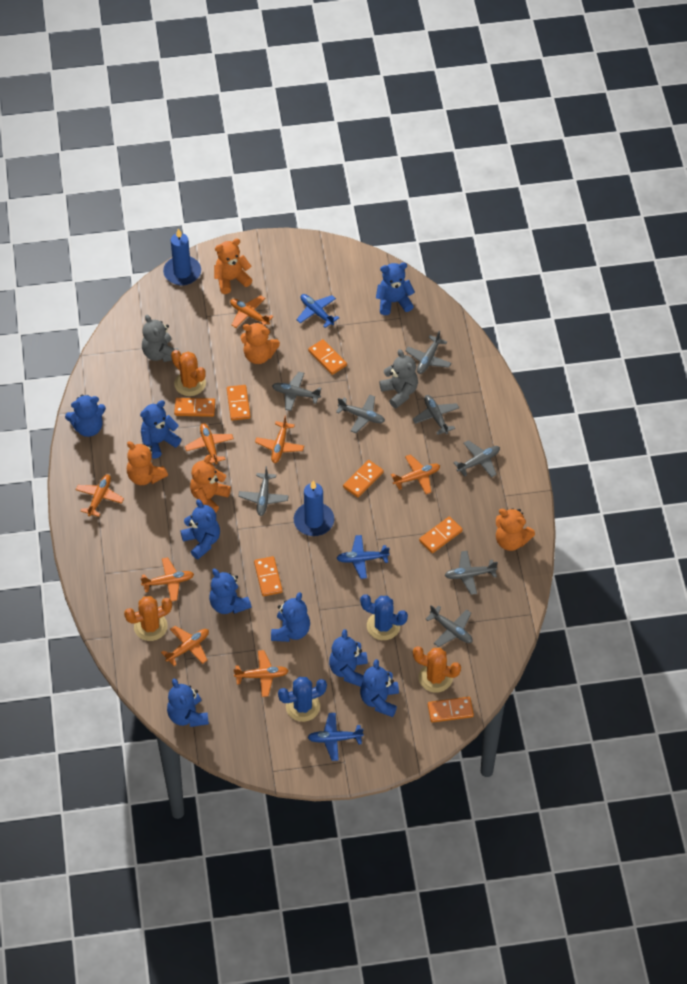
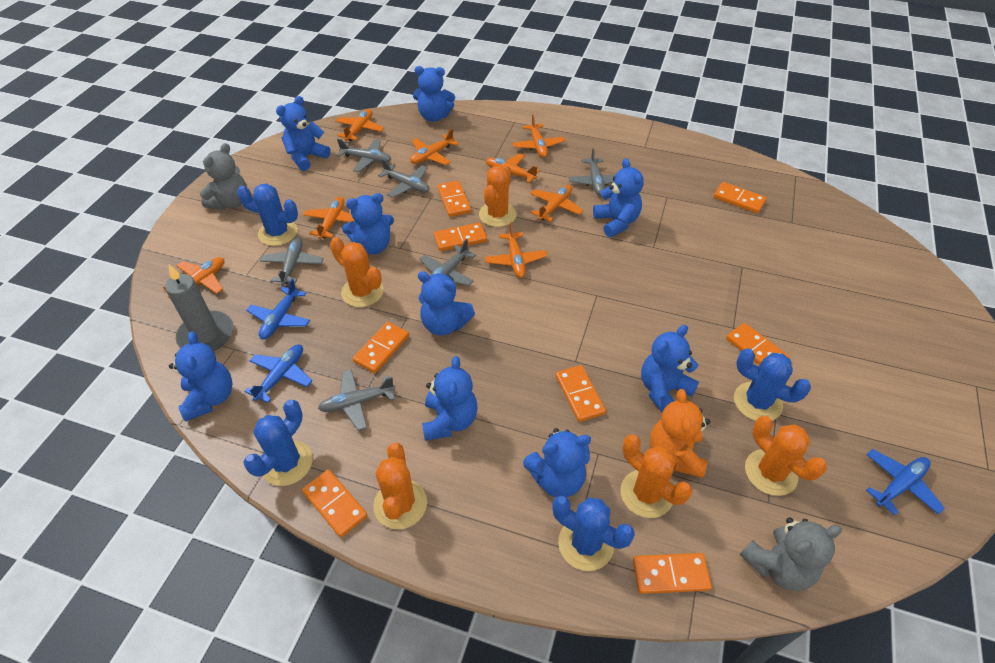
blue cactus: 2 -> 4
blue candle: 2 -> 0
grey candle: 0 -> 1
grey plane: 8 -> 6
orange cactus: 3 -> 5
orange domino: 7 -> 8
orange teddy bear: 5 -> 1

